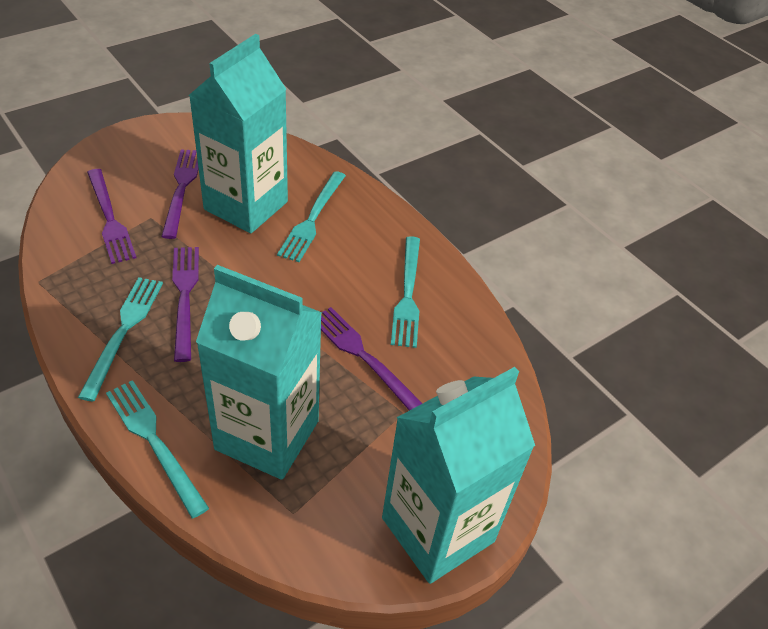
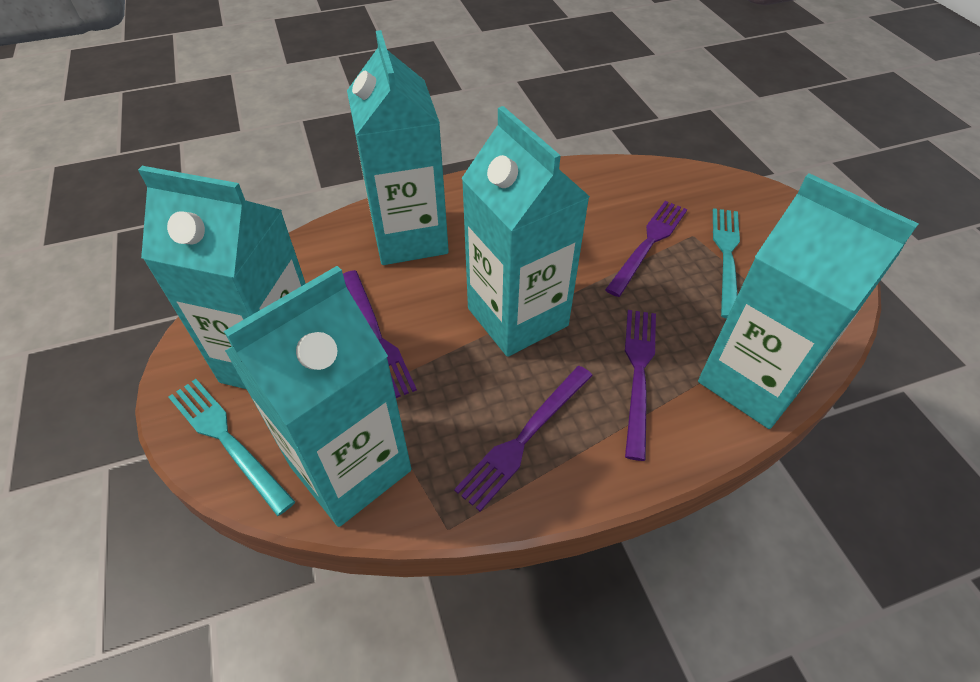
turquoise carton: 3 -> 5
turquoise fork: 4 -> 2

